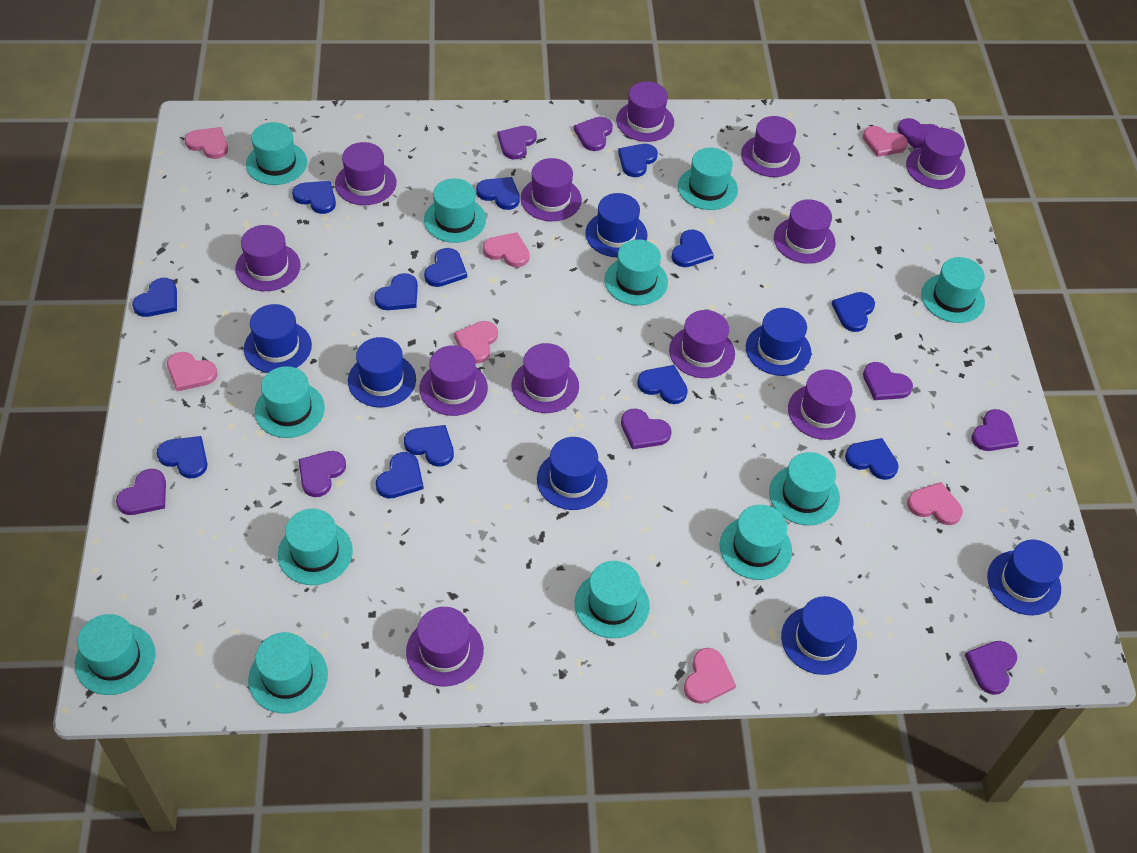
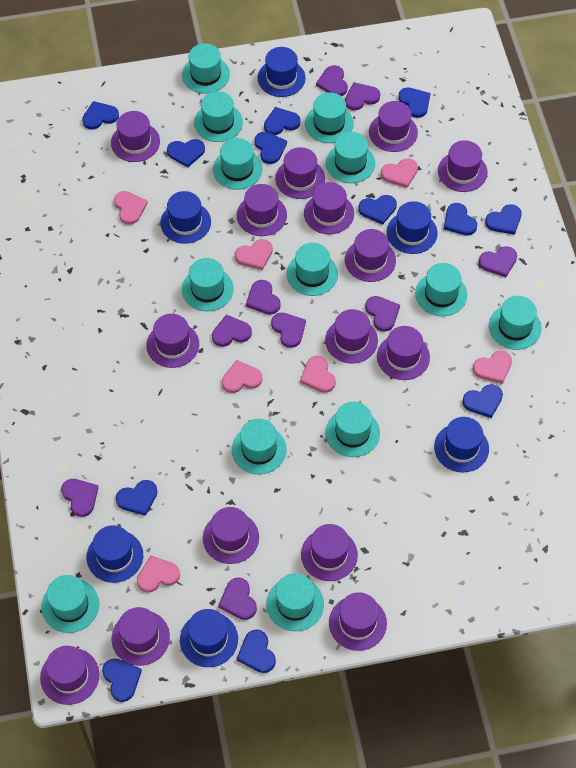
blue hat: 7 -> 6
blue heart: 13 -> 12
purple hat: 12 -> 15
turquoise hat: 12 -> 13

